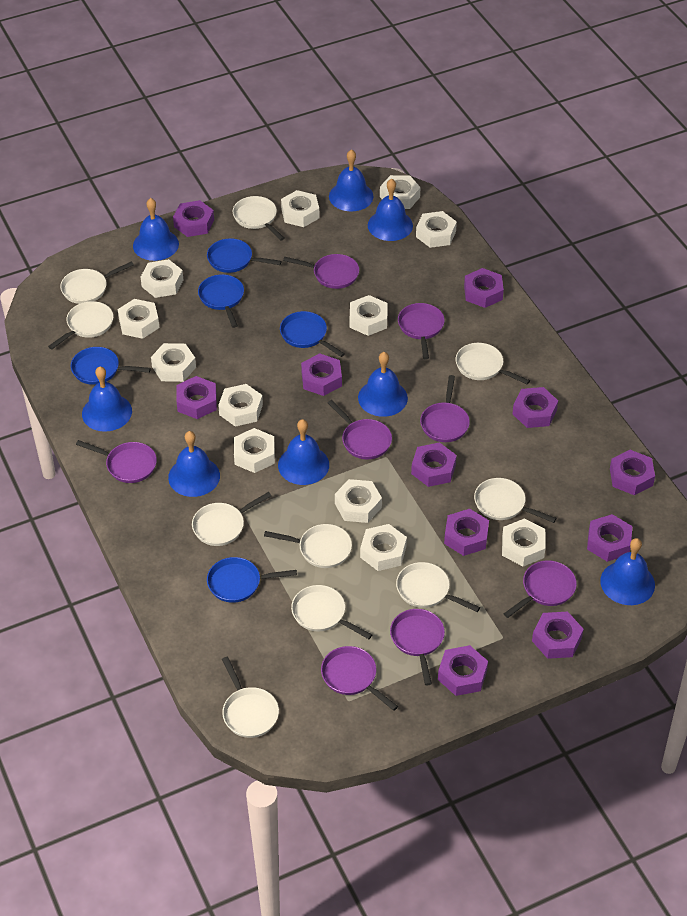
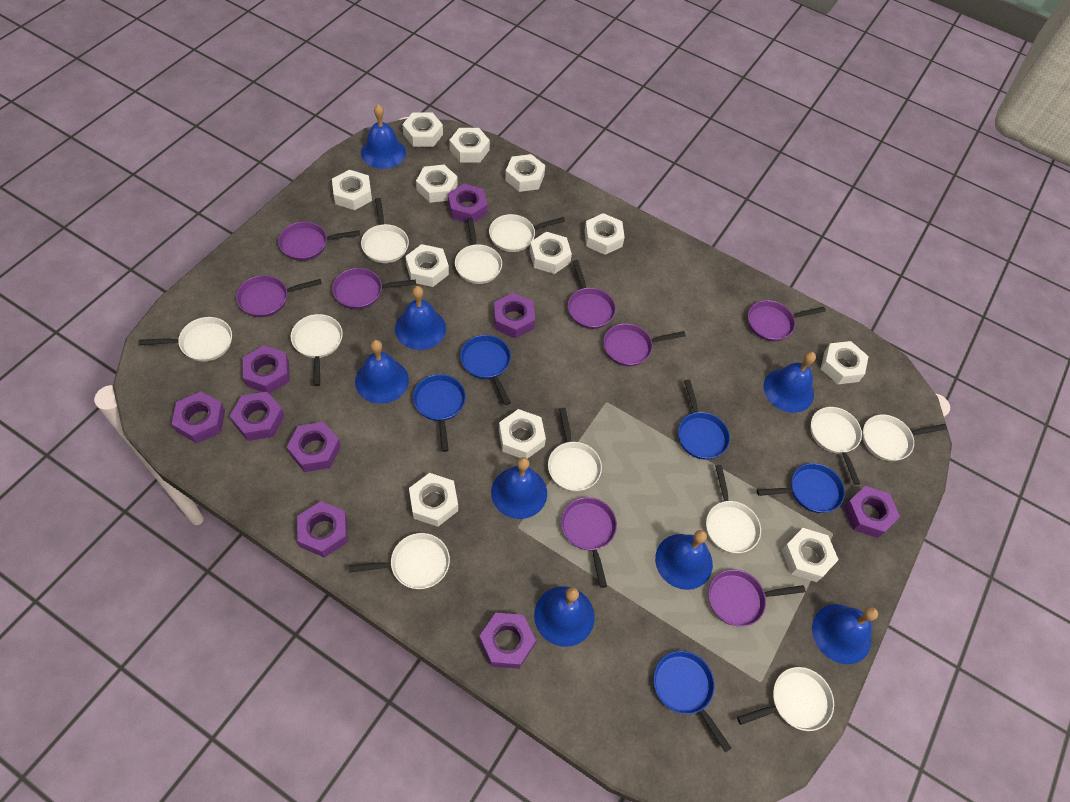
purple nut: 11 -> 9
white pan: 10 -> 11

